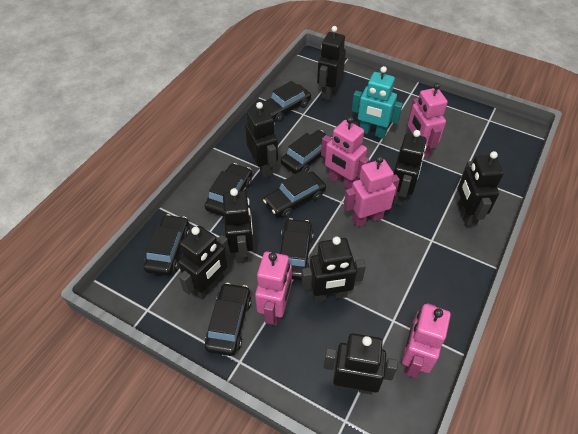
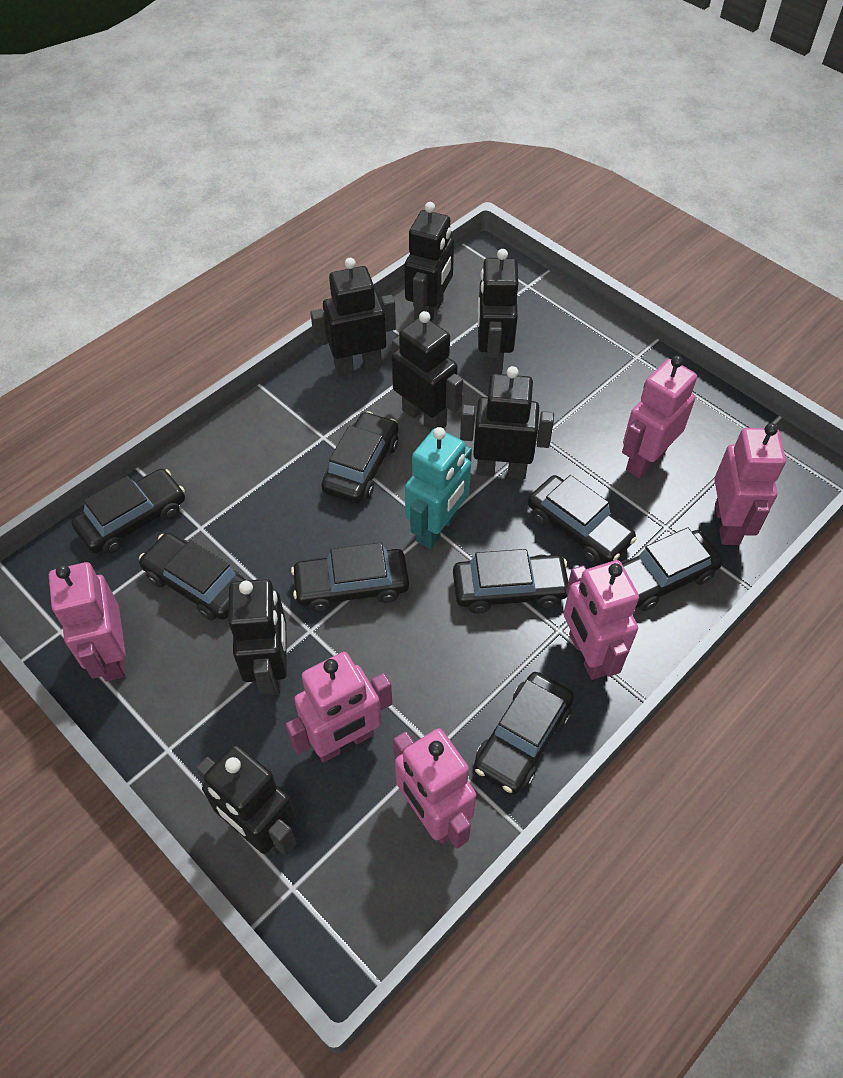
black car: 7 -> 8
black robot: 8 -> 7
pink robot: 5 -> 6

